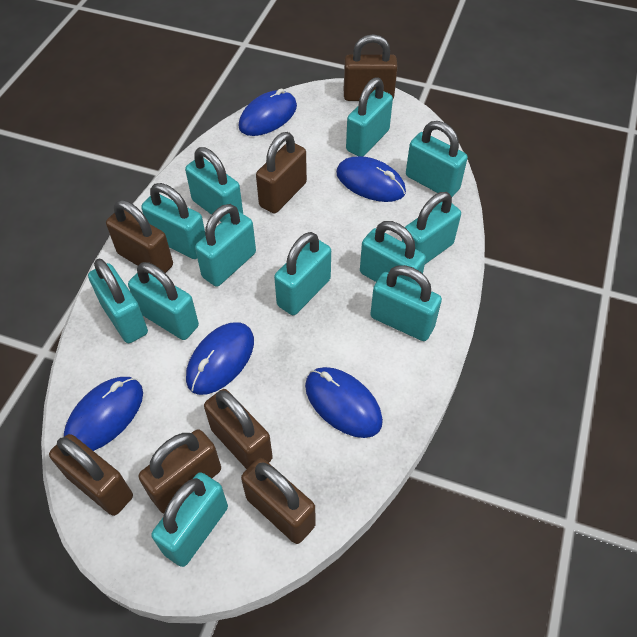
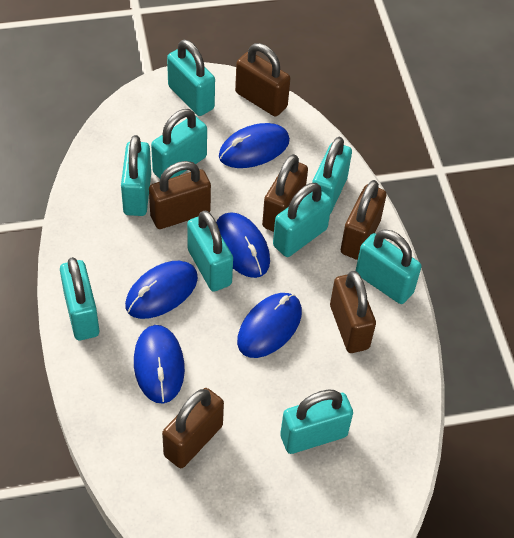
brown padlock: 7 -> 6
turquoise padlock: 12 -> 9

